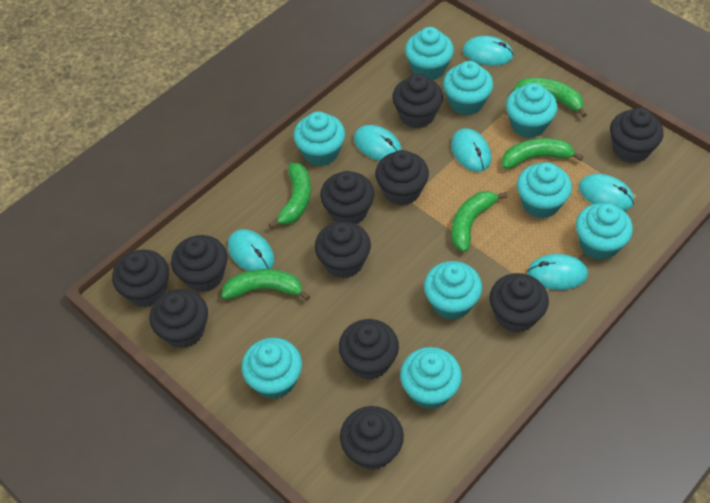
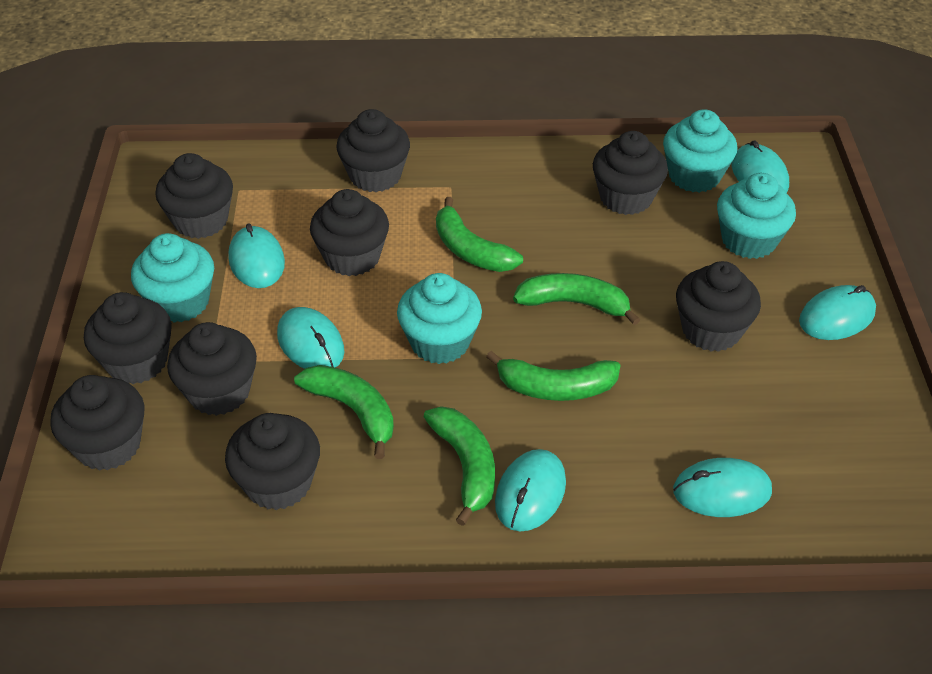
black cupcake: 11 -> 9
turquoise cupcake: 9 -> 4

